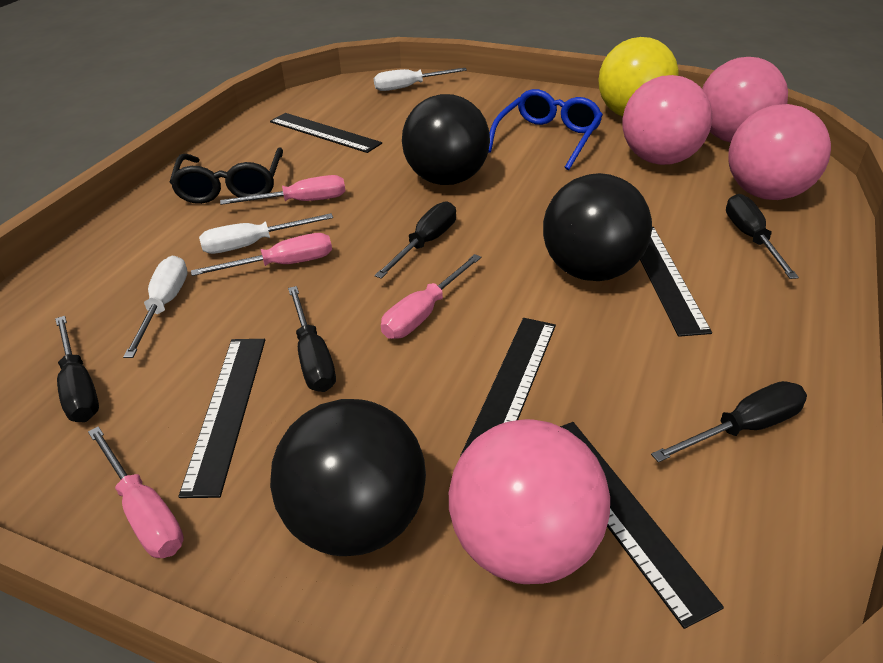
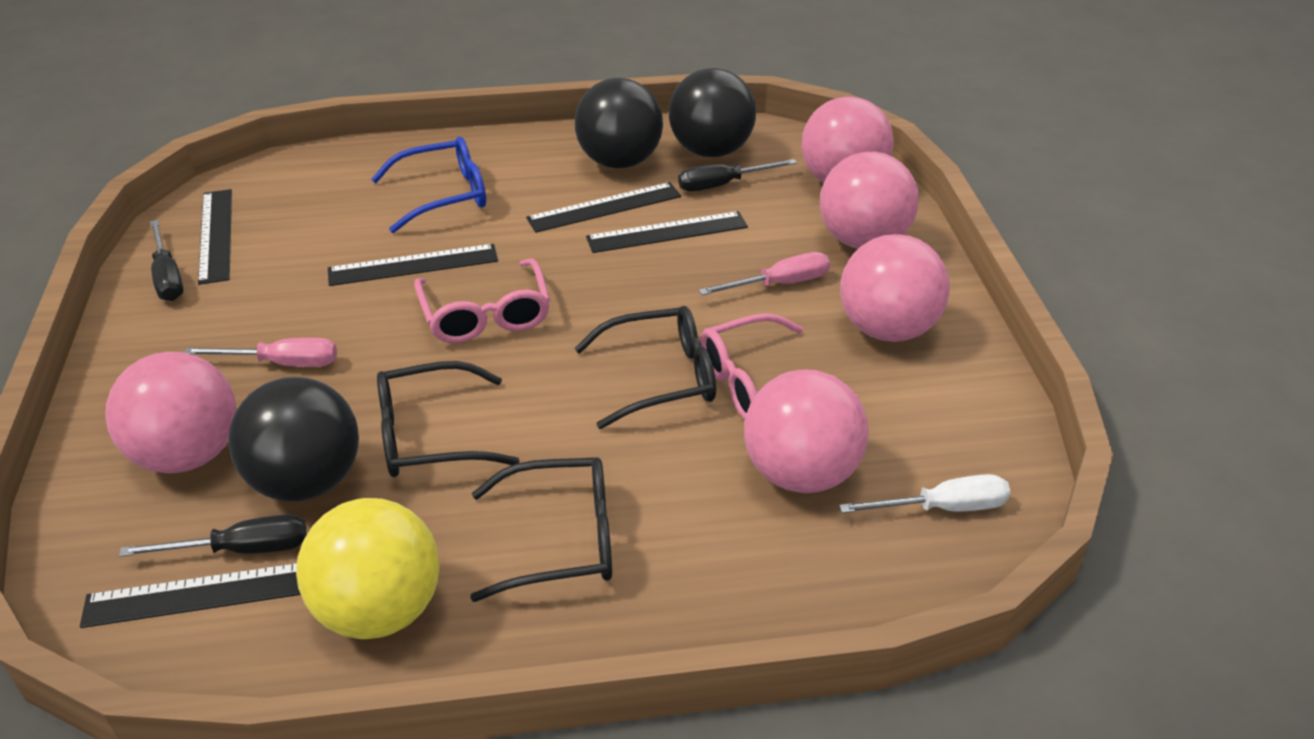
black glasses: 1 -> 3
black screwdriver: 5 -> 3
pink ball: 4 -> 5
pink glasses: 0 -> 2
pink screwdriver: 4 -> 2
white screwdriver: 3 -> 1

